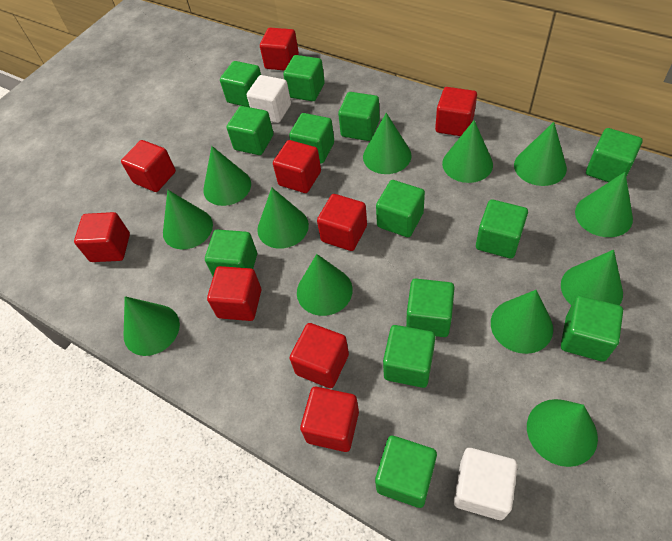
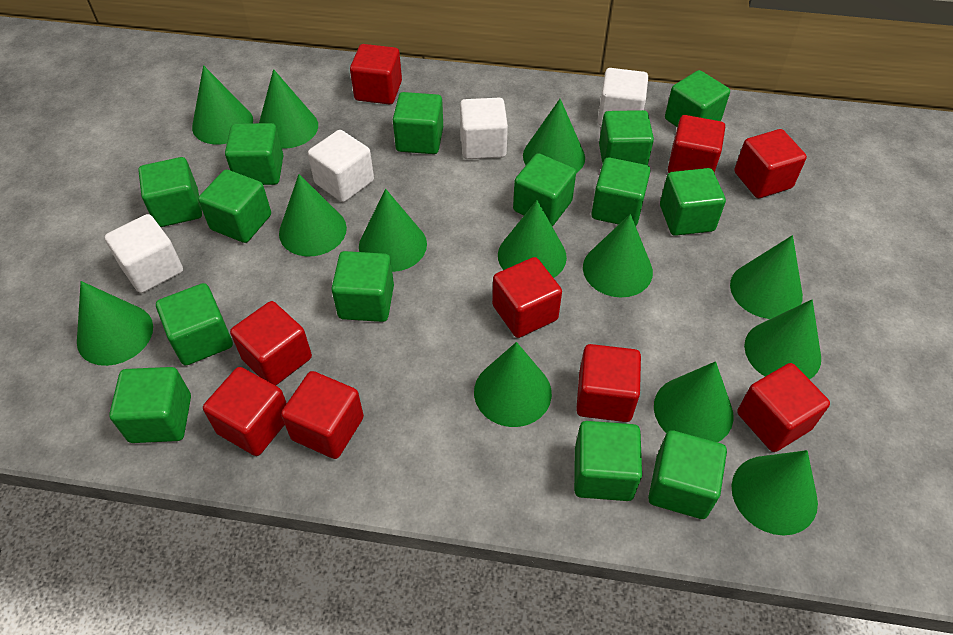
green cone: 12 -> 13
green cube: 13 -> 14
white cube: 2 -> 4

